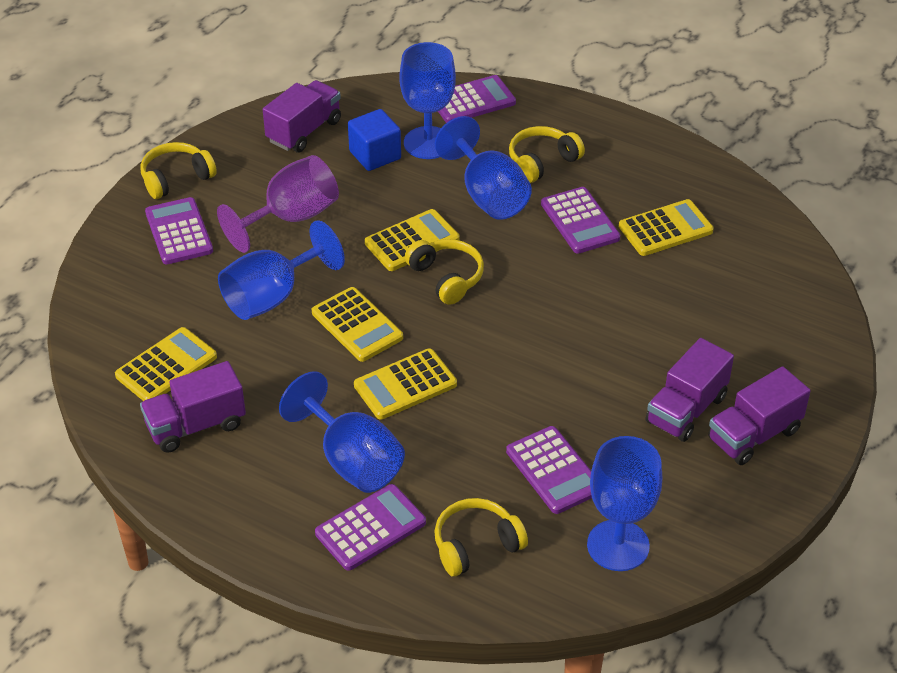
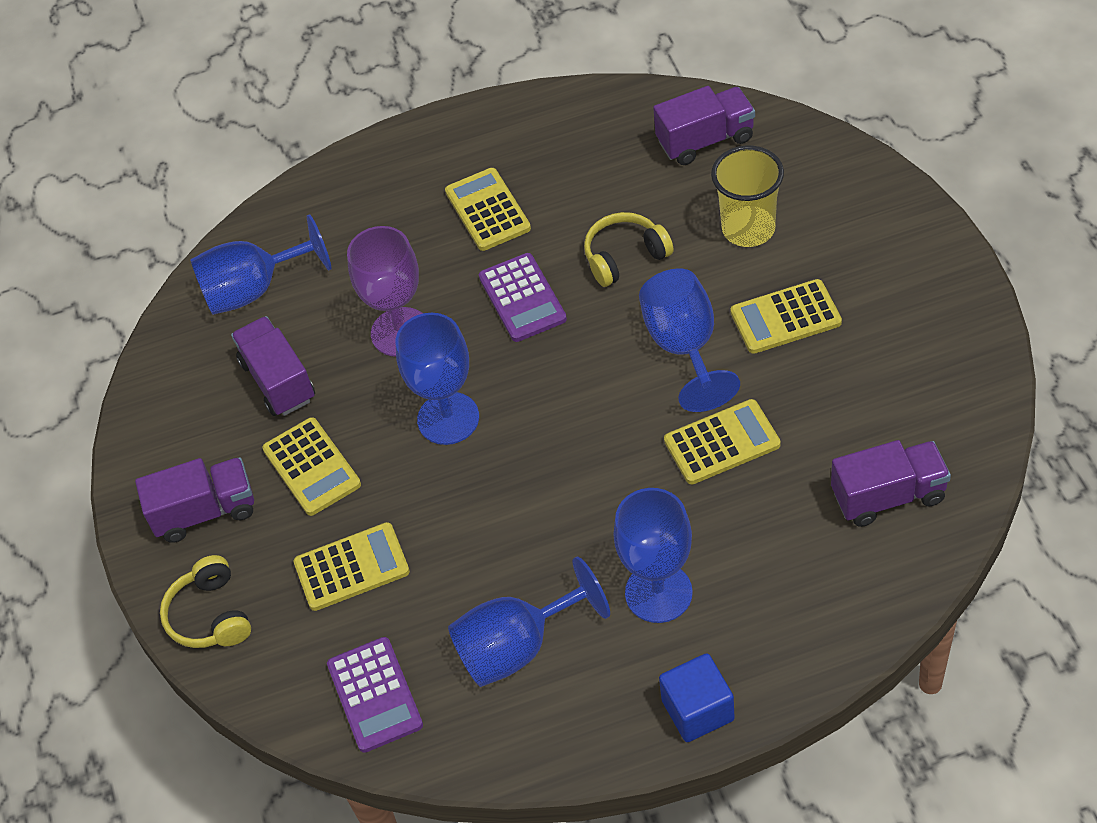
purple calculator: 5 -> 2
yellow cup: 0 -> 1
yellow headphones: 4 -> 2

